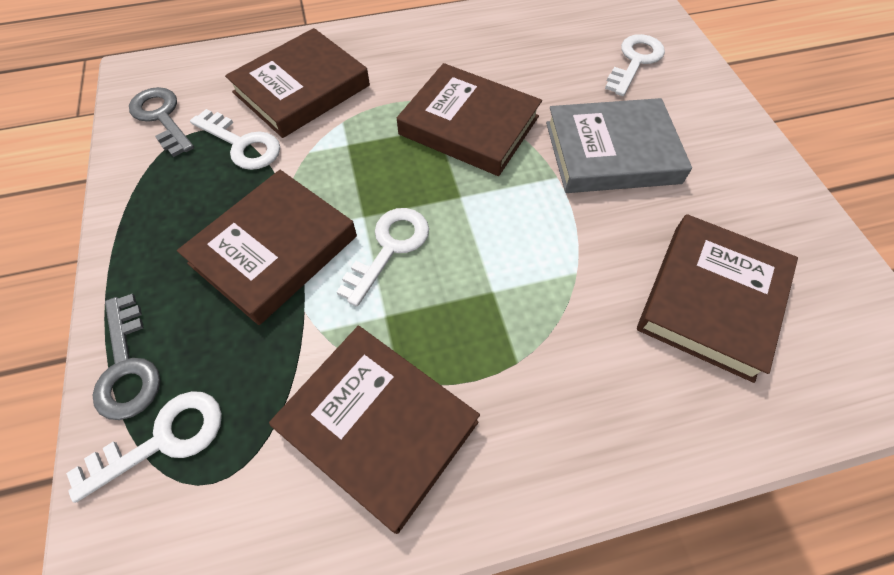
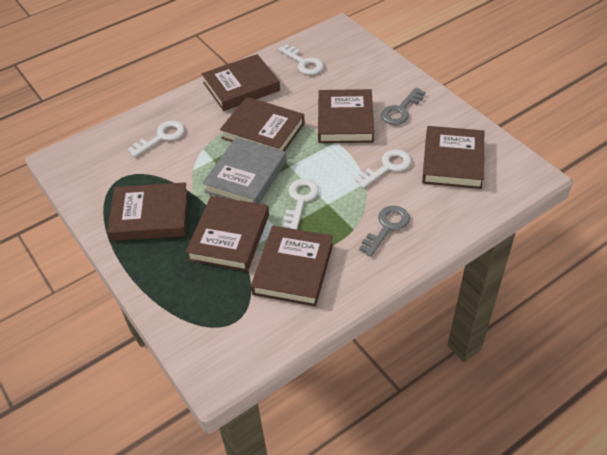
brown book: 5 -> 7

